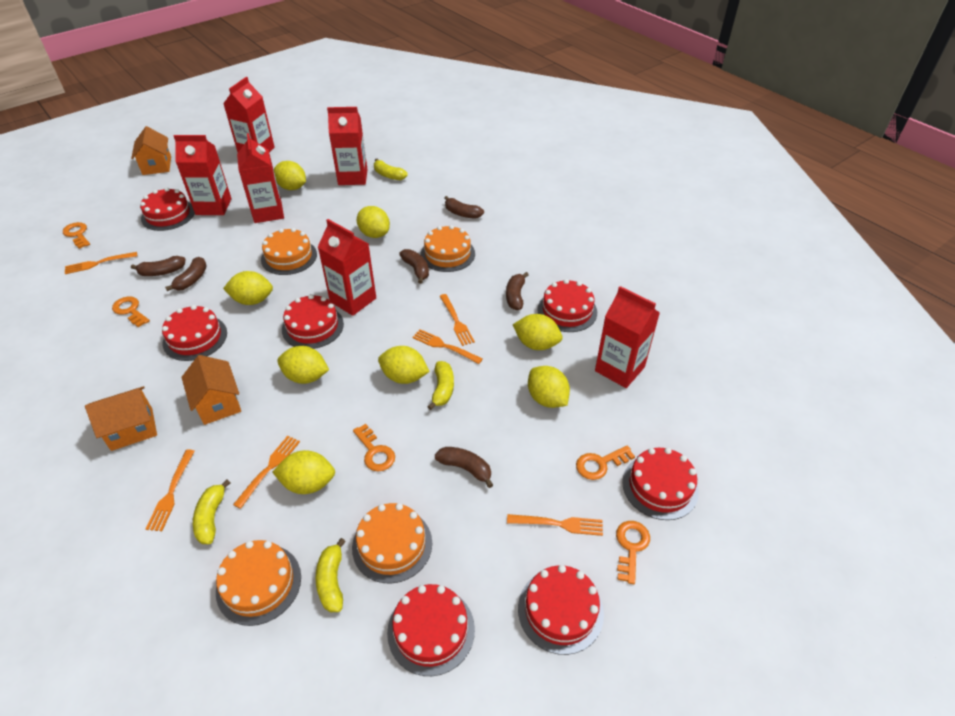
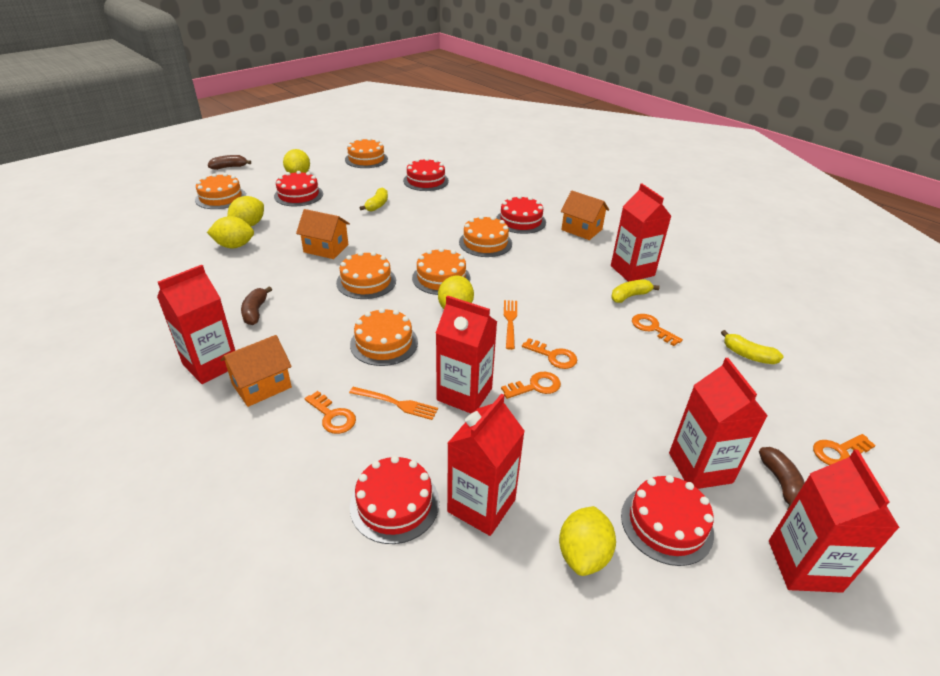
brown banana: 6 -> 3
orange cake: 4 -> 6
orange fork: 6 -> 2
red cake: 7 -> 5
yellow banana: 4 -> 3
yellow lemon: 8 -> 5

